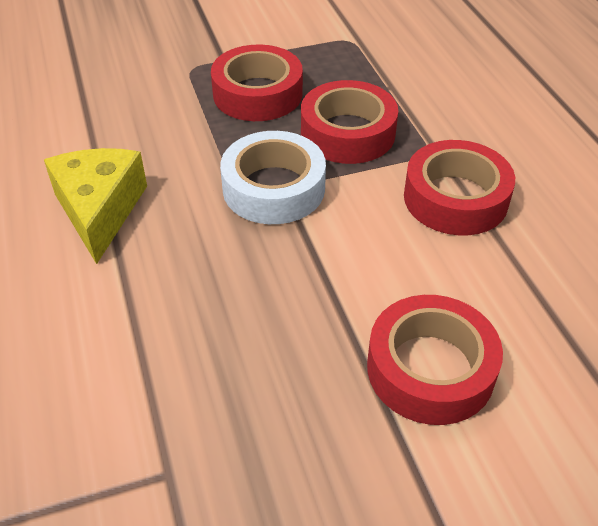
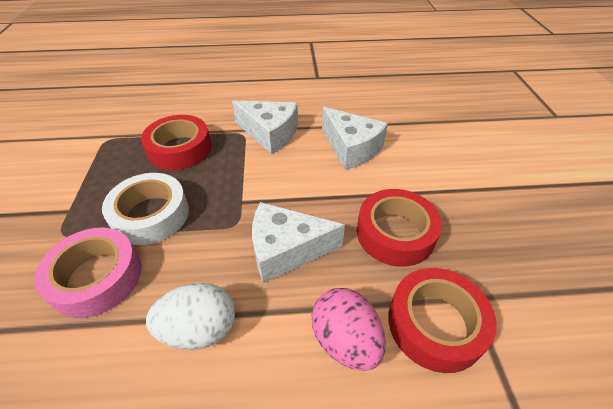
pink egg: 0 -> 1
pink tape: 0 -> 1
red tape: 4 -> 3
white cheese: 0 -> 3
white egg: 0 -> 1
yellow cheese: 1 -> 0

